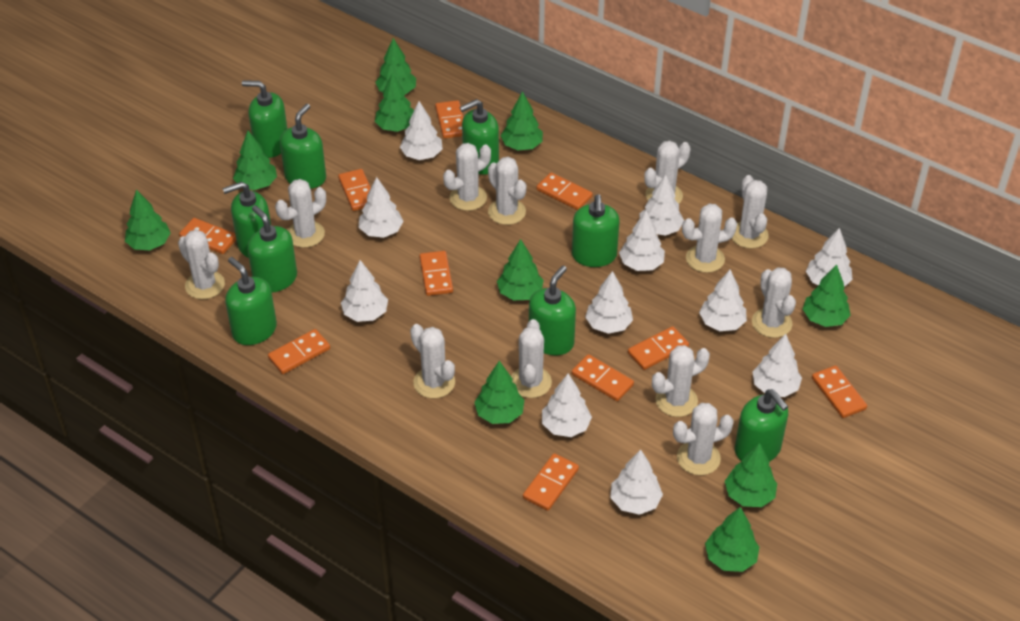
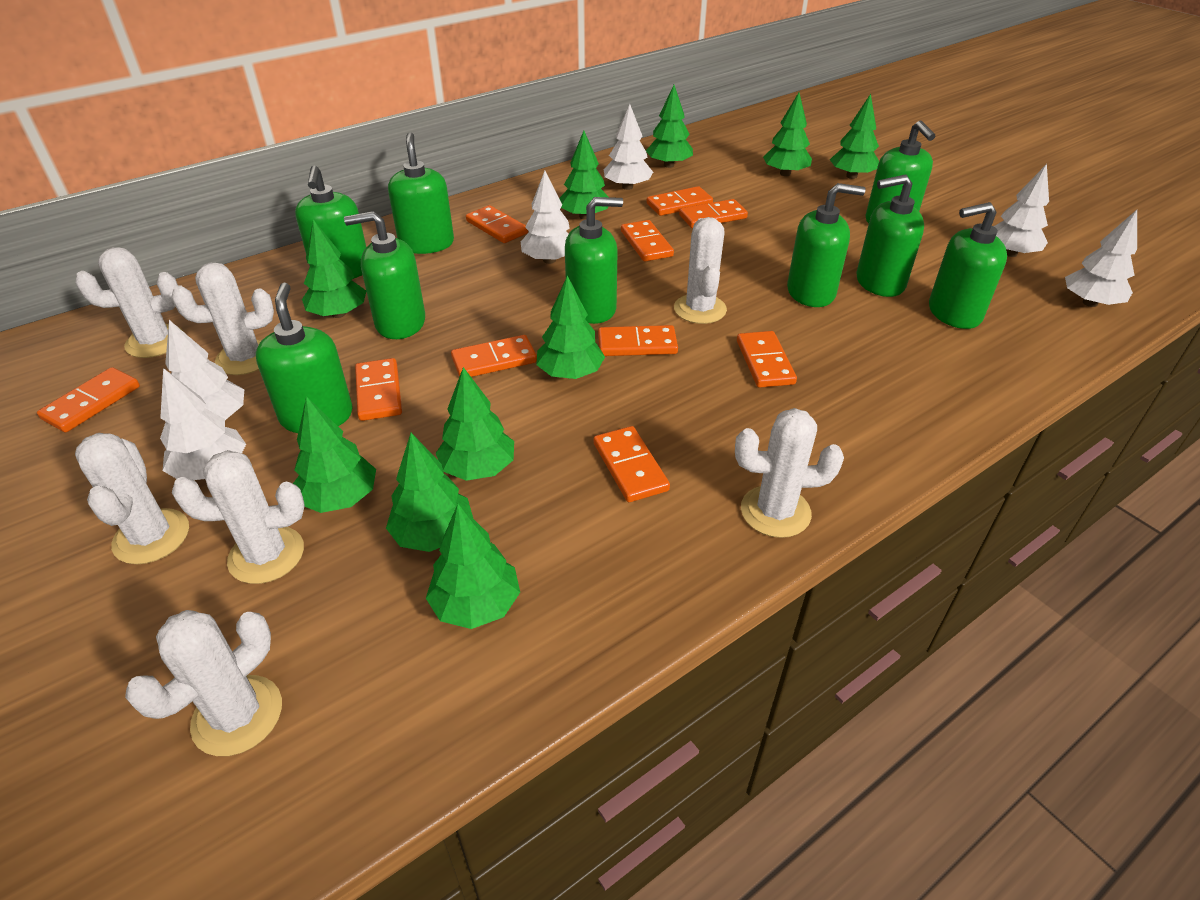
white cactus: 12 -> 7
white tree: 11 -> 6

